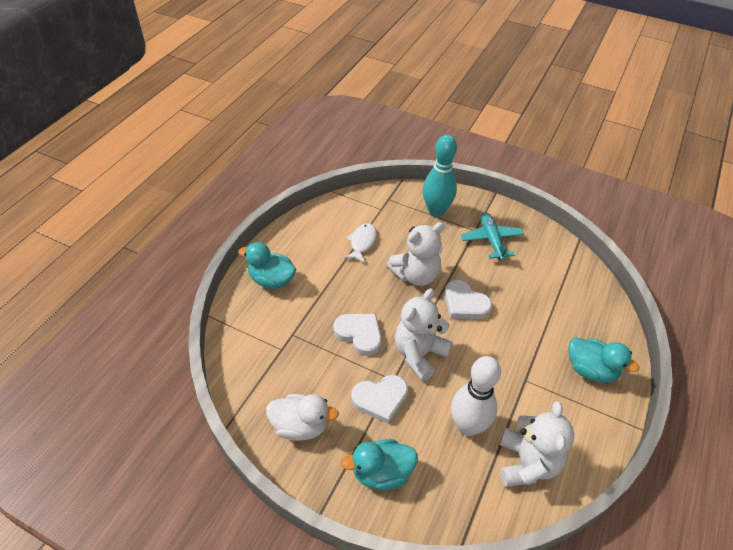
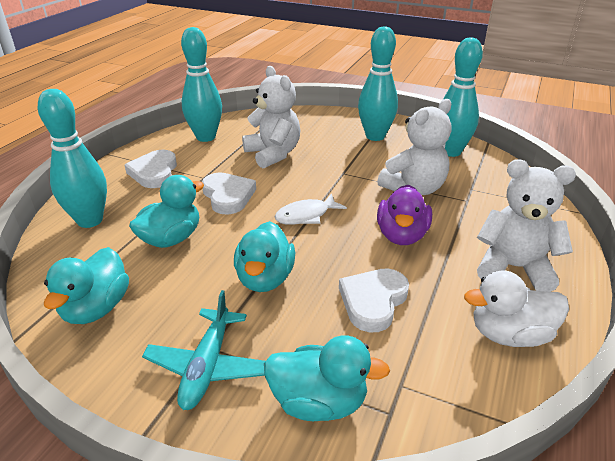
purple duck: 0 -> 1
turquoise bowling pin: 1 -> 4
turquoise duck: 3 -> 4
white bowling pin: 1 -> 0

